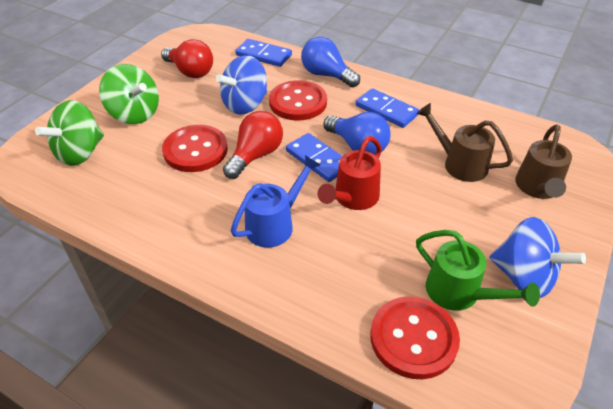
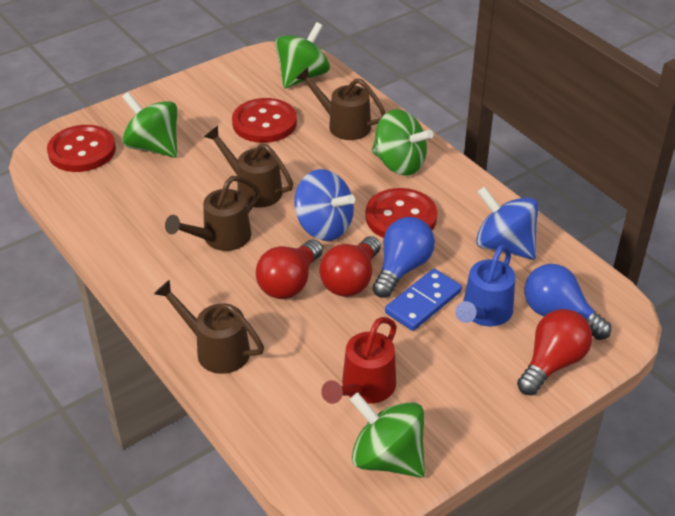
blue domino: 3 -> 1
brown watering can: 2 -> 4
green spinning top: 2 -> 4
green watering can: 1 -> 0
red light bulb: 2 -> 3

